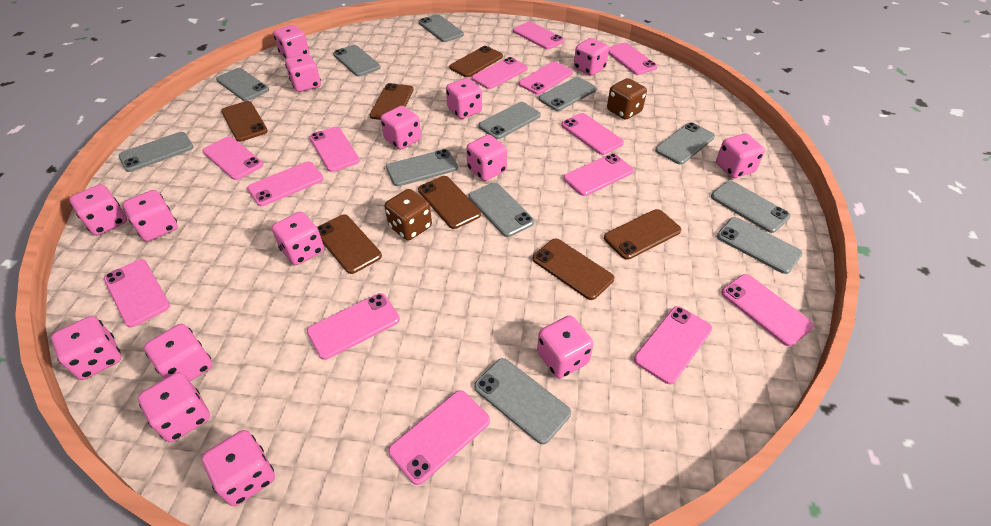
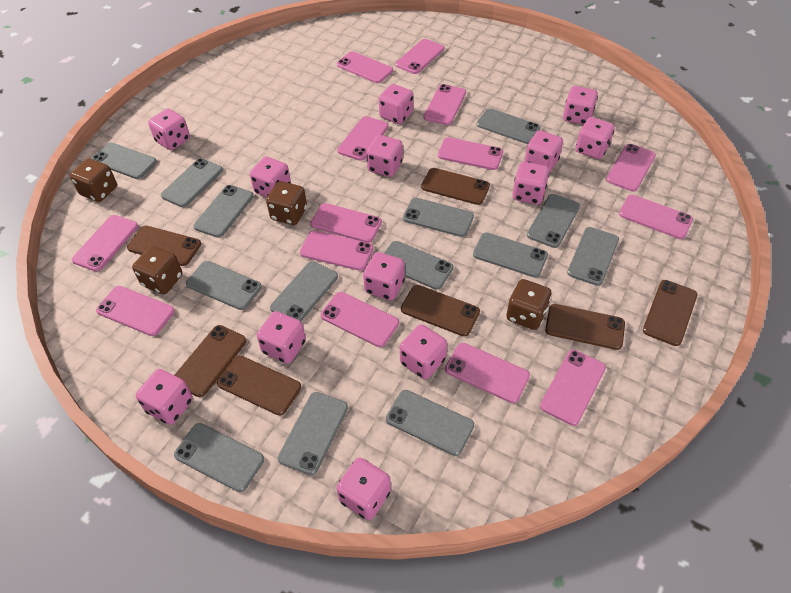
brown dice: 2 -> 4
grey phone: 12 -> 14
pink dice: 15 -> 13

